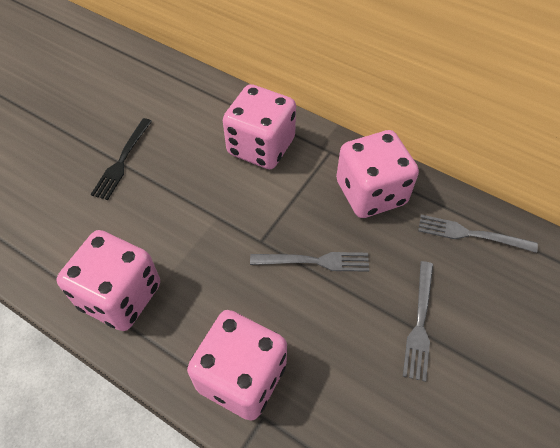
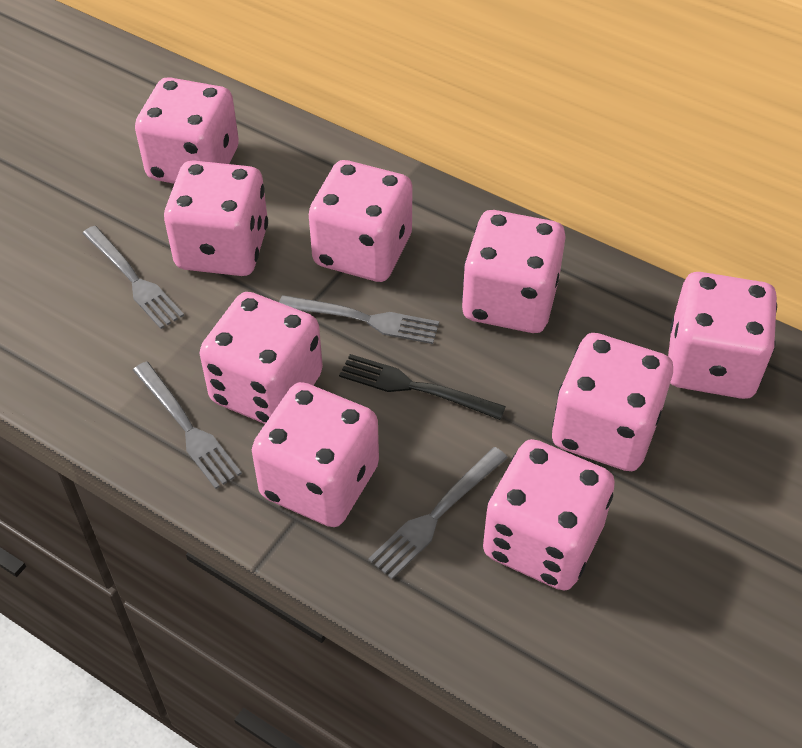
grey fork: 3 -> 4
pink dice: 4 -> 9

